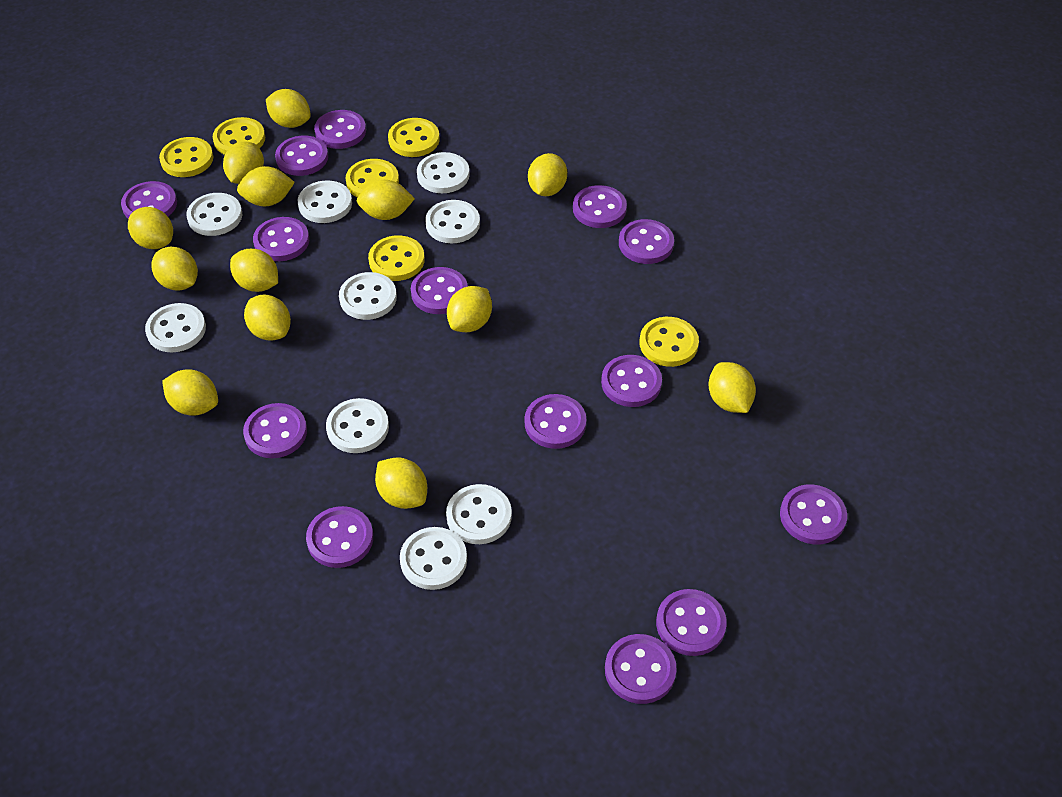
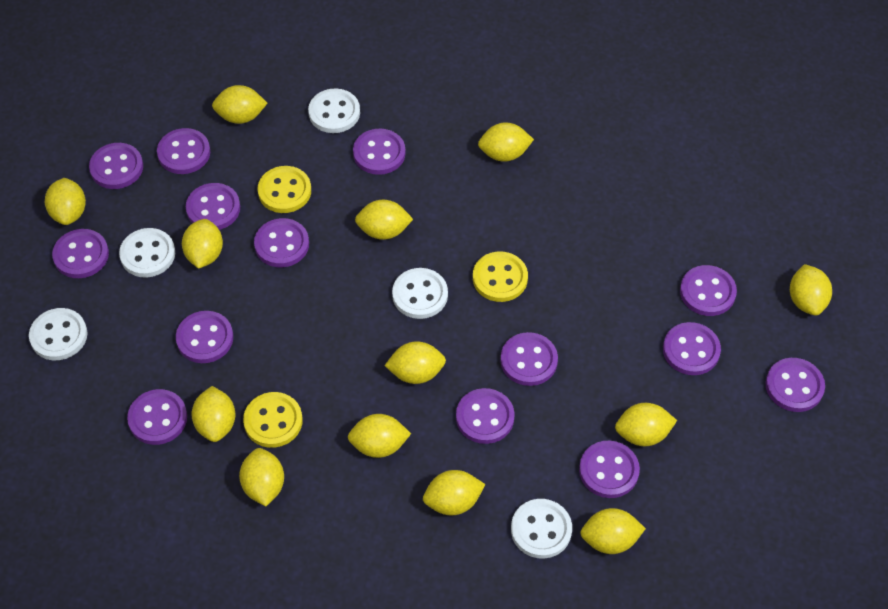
white button: 9 -> 5
yellow button: 6 -> 3

